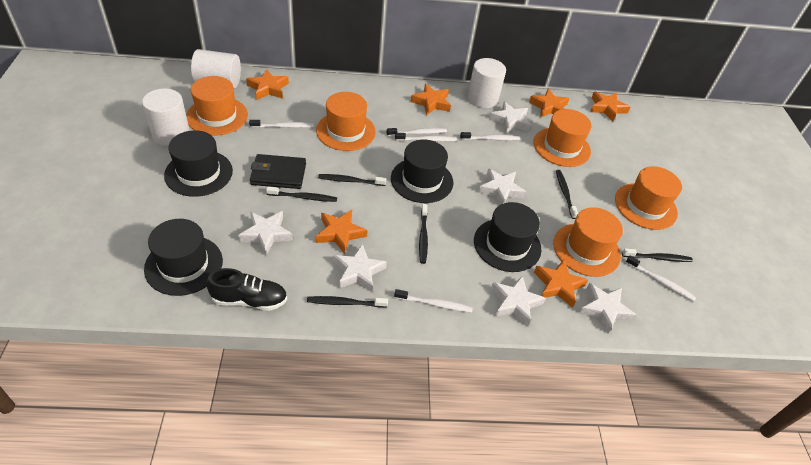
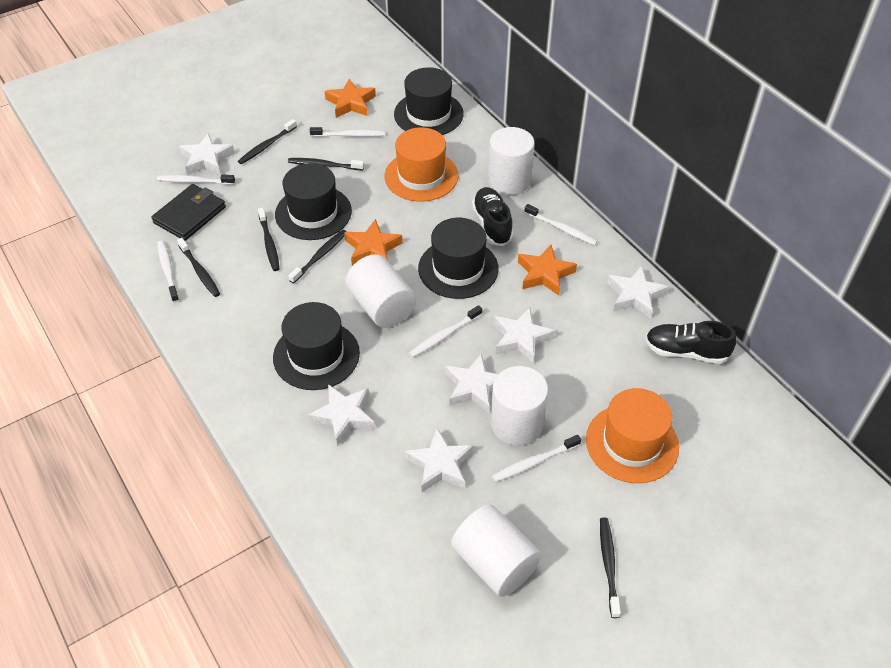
black shoe: 1 -> 2
orange hat: 5 -> 2
orange star: 6 -> 3
white cylinder: 3 -> 4

